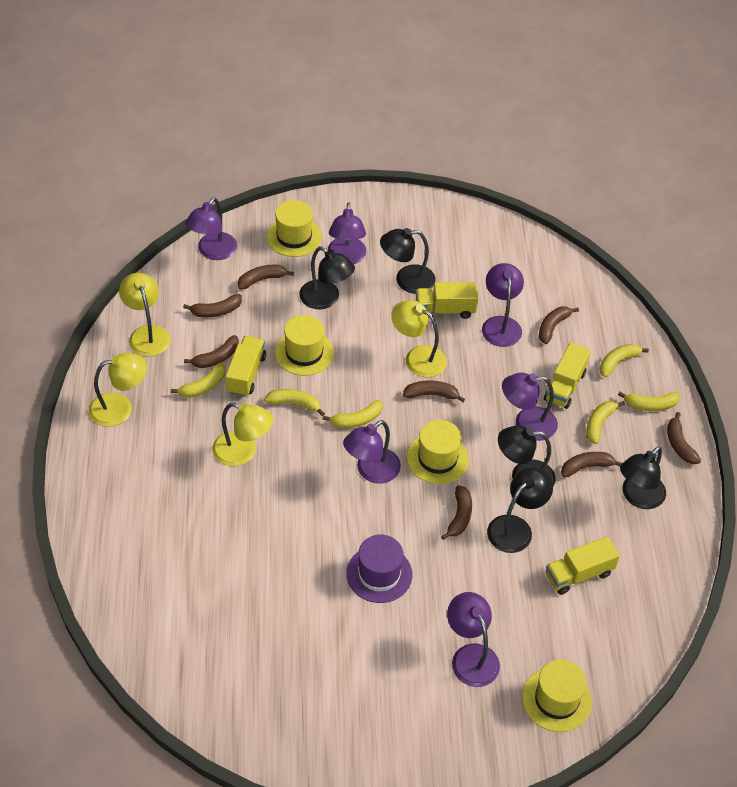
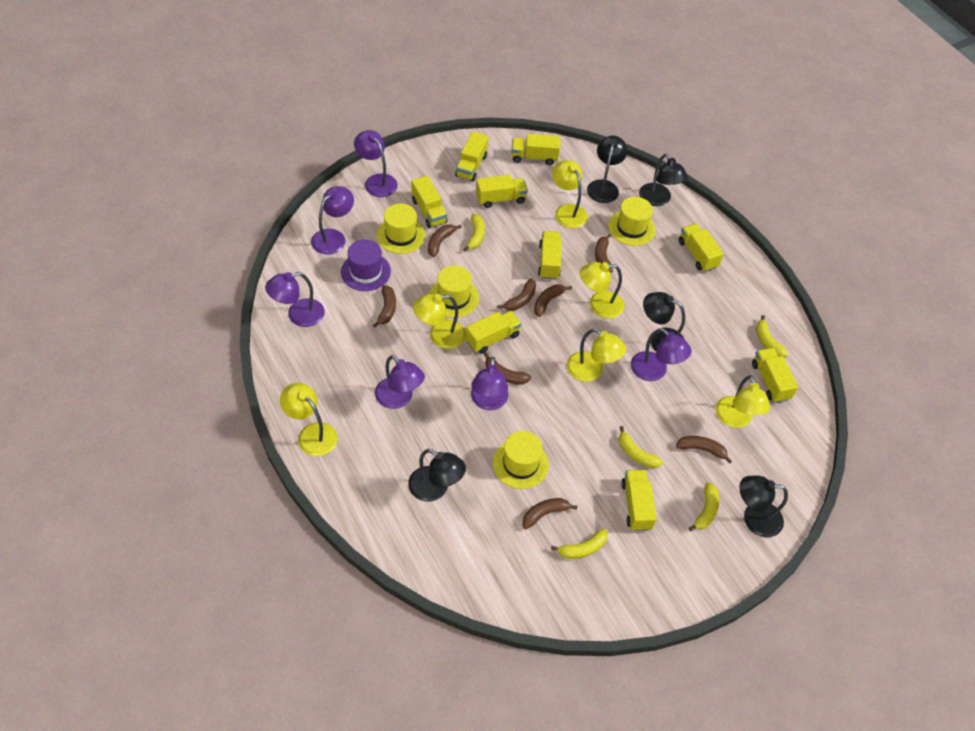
yellow banana: 6 -> 5
yellow lamp: 4 -> 6
yellow truck: 4 -> 9

